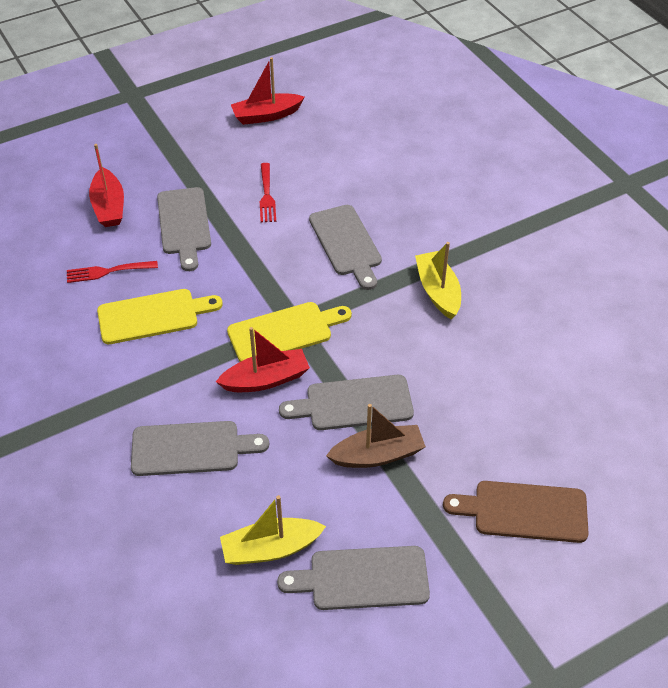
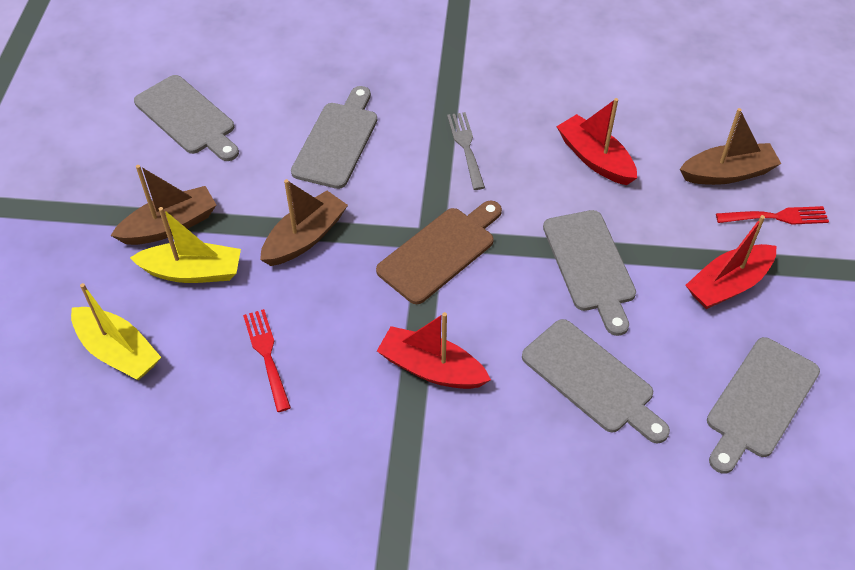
brown boat: 1 -> 3
grey fork: 0 -> 1
yellow cutting board: 2 -> 0

